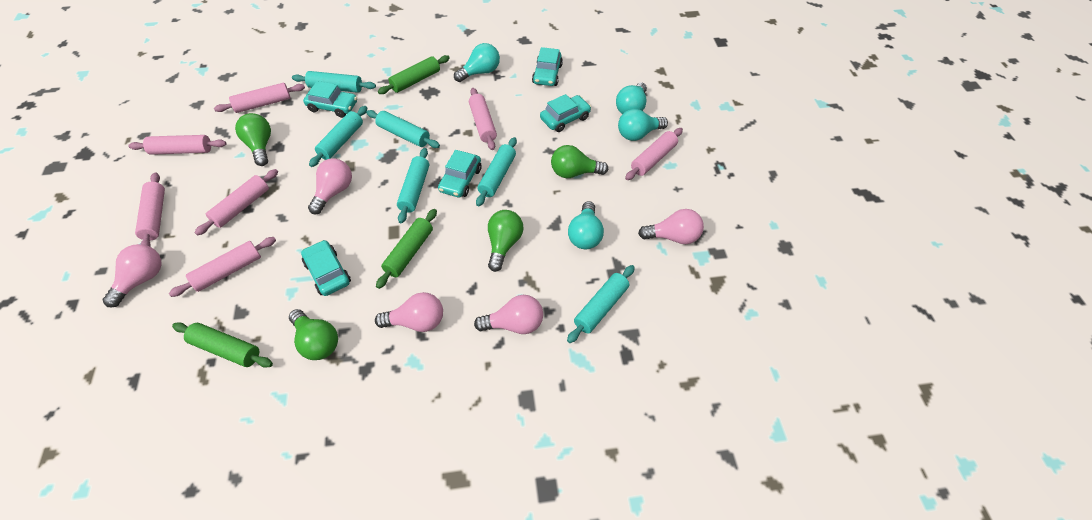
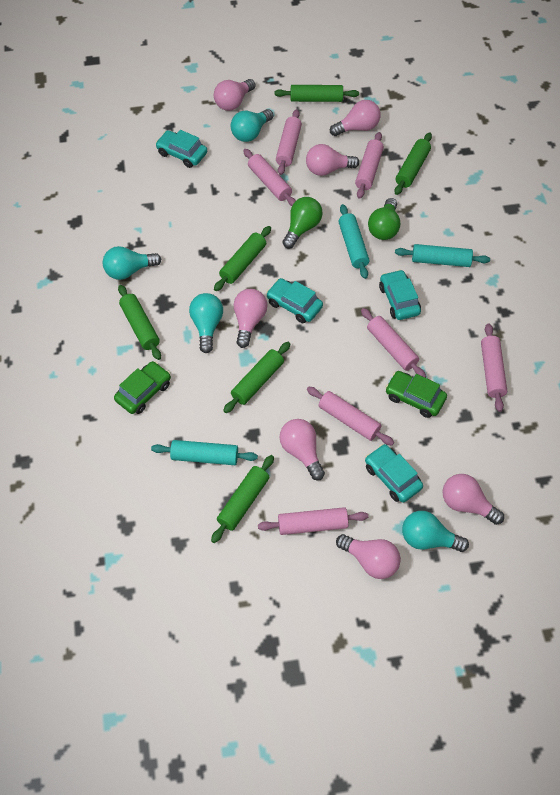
green car: 0 -> 2
green light bulb: 4 -> 2
green rolling pin: 3 -> 6
pink light bulb: 5 -> 7
turquoise car: 5 -> 4
turquoise rolling pin: 6 -> 3

